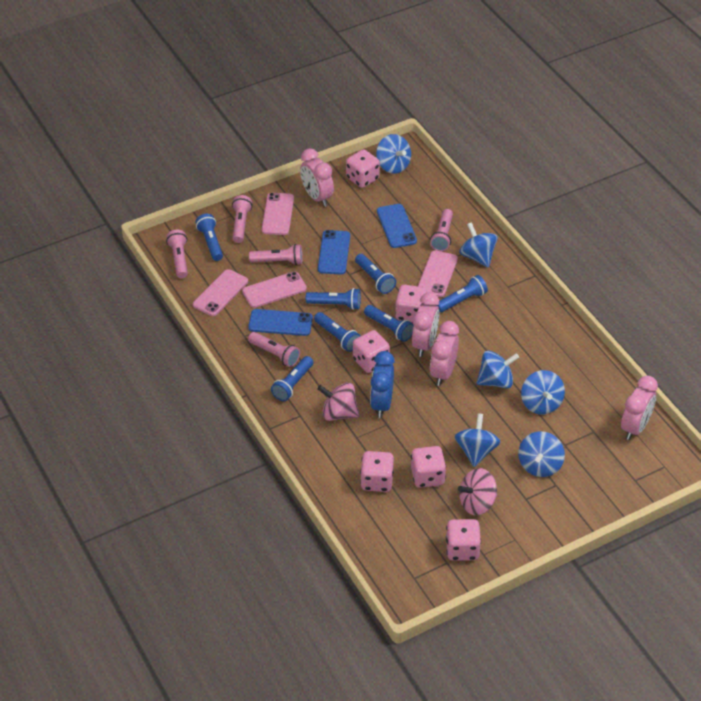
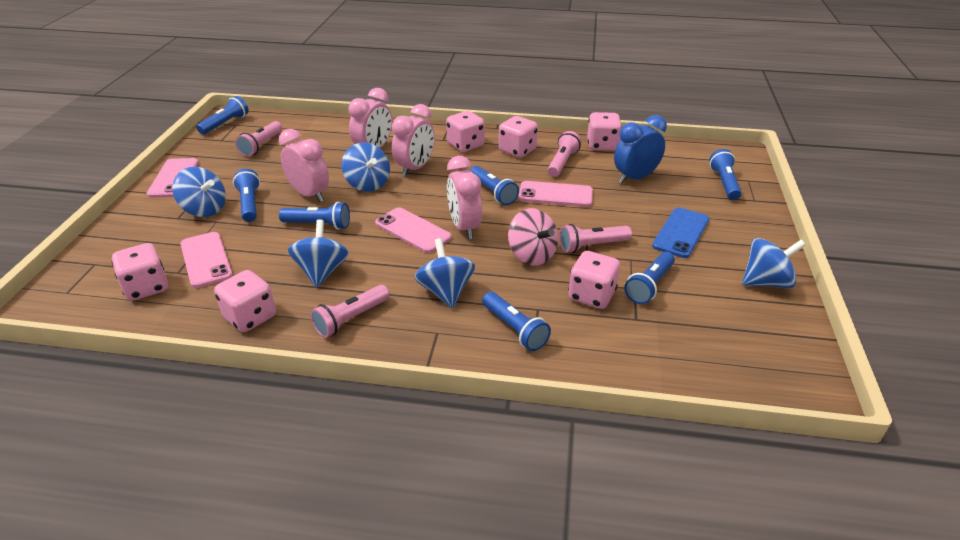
blue phone: 3 -> 1
blue spinning top: 6 -> 5
pink flashlight: 5 -> 4
pink spinning top: 2 -> 1

